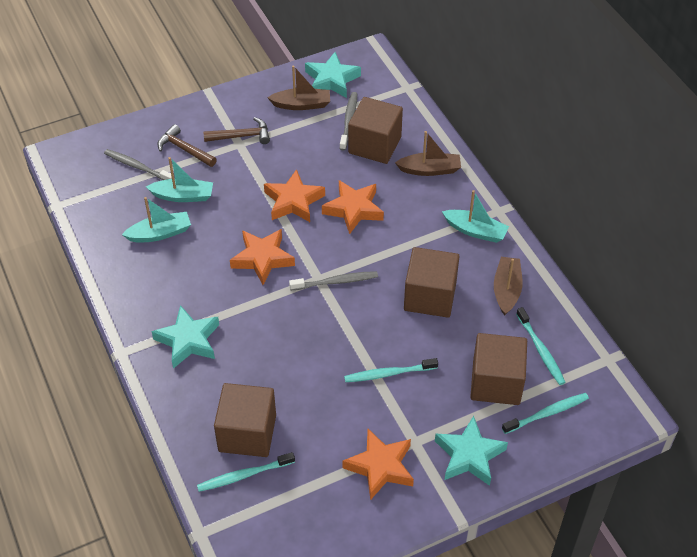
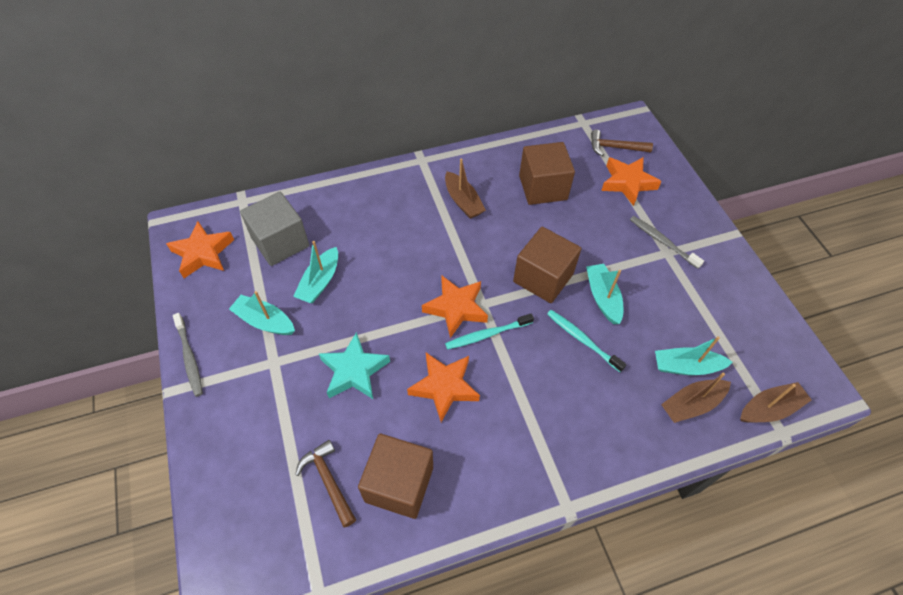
brown cube: 4 -> 3
grey cube: 0 -> 1
grey toothbrush: 3 -> 2
turquoise boat: 3 -> 4
turquoise star: 3 -> 1
turquoise toothbrush: 4 -> 2

